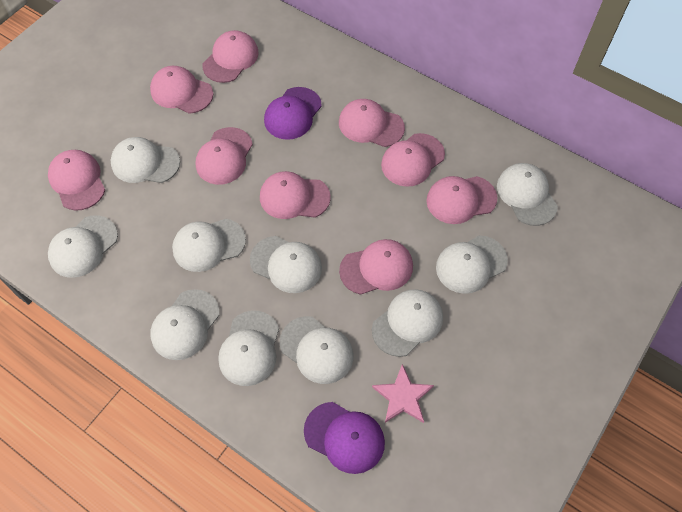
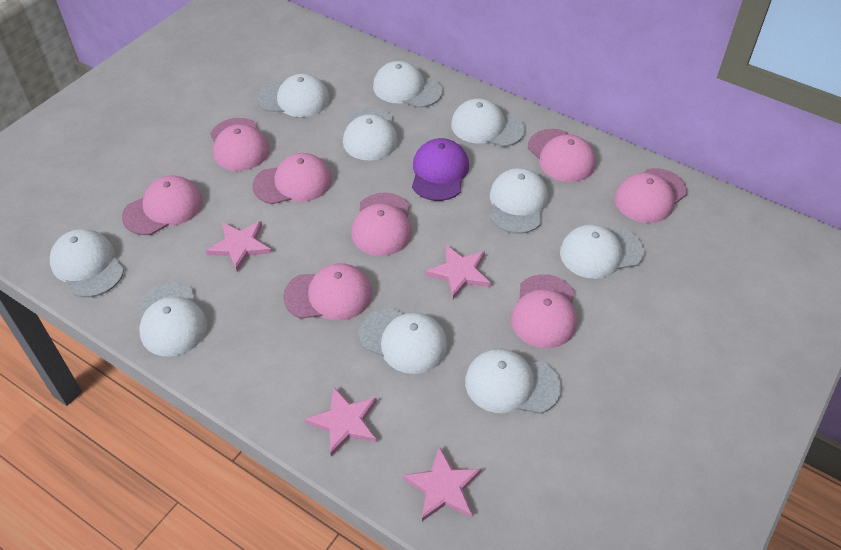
pink cap: 9 -> 8
pink star: 1 -> 4
purple cap: 2 -> 1

